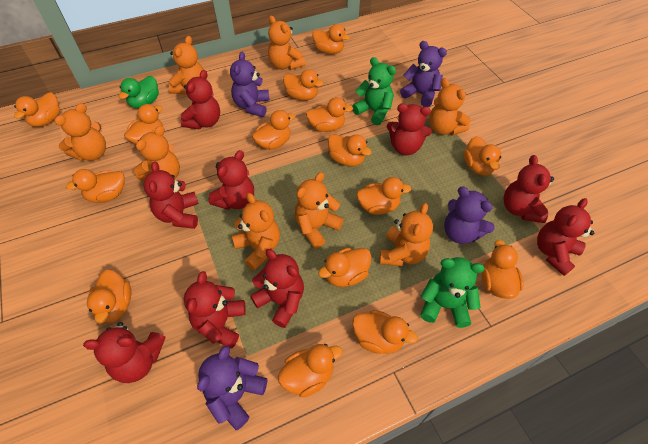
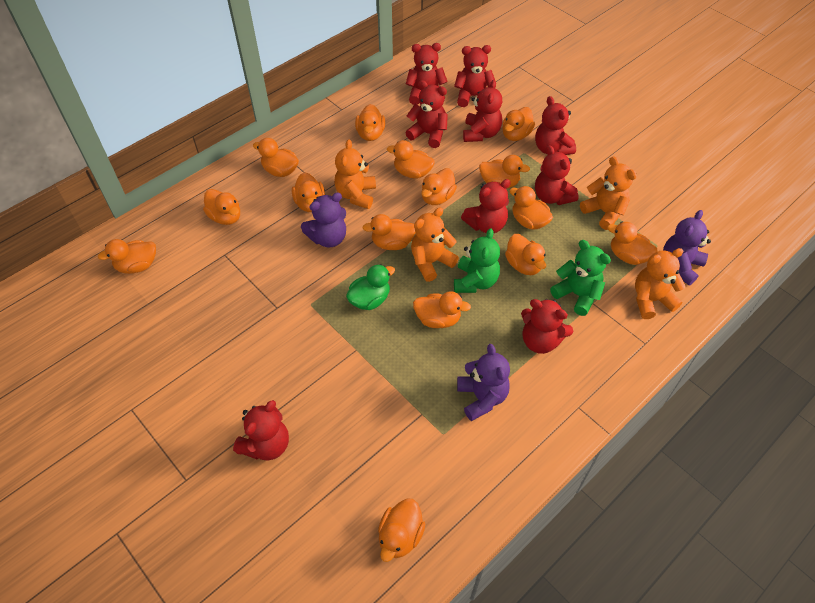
orange teddy bear: 8 -> 4
purple teddy bear: 4 -> 3

